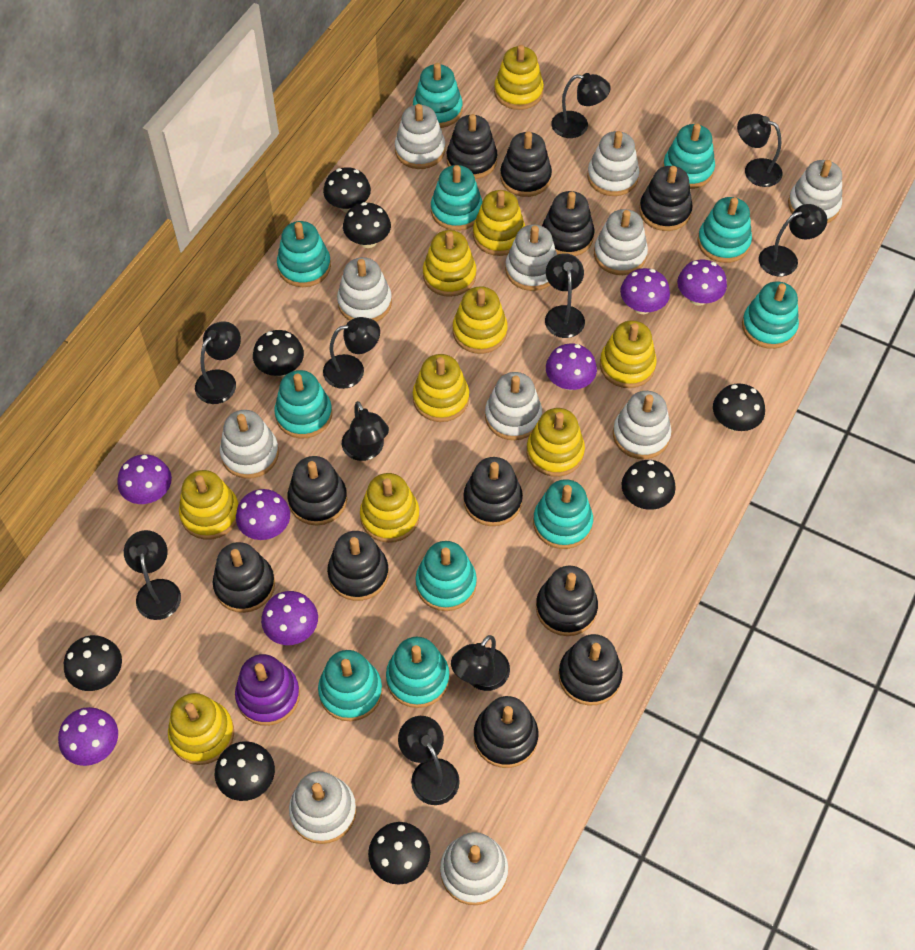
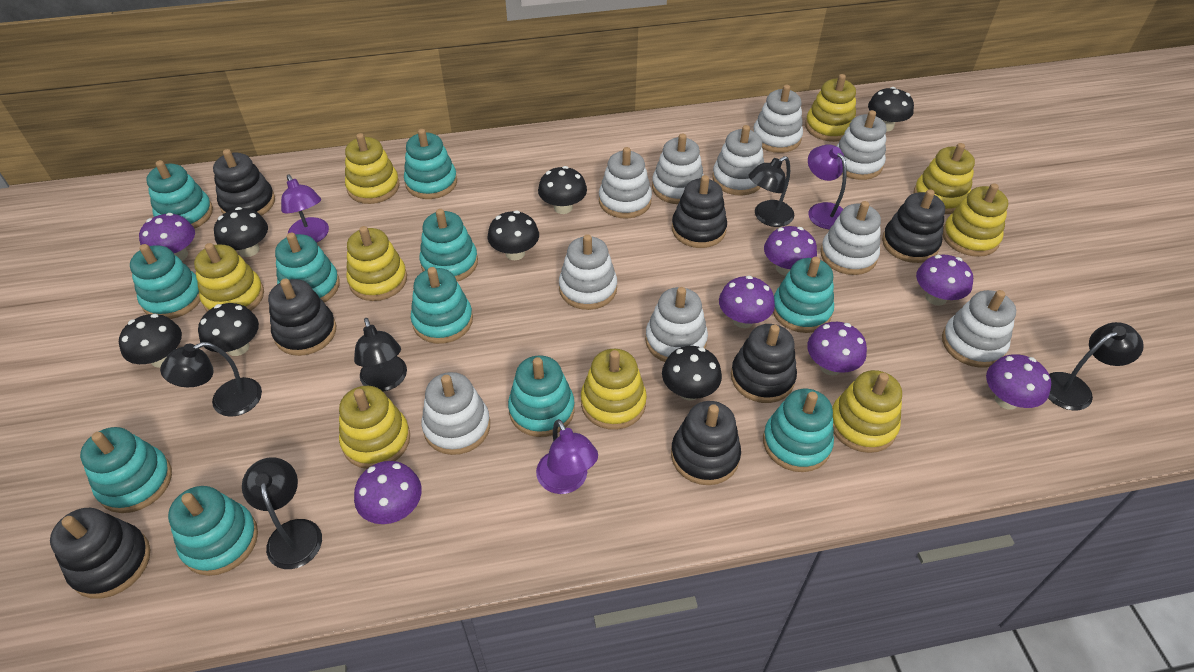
black lamp: 10 -> 5
black mushroom: 8 -> 7
black stacking toy: 11 -> 7
purple lamp: 0 -> 3
purple stacking toy: 1 -> 0
white stacking toy: 11 -> 10
yellow stacking toy: 10 -> 9

